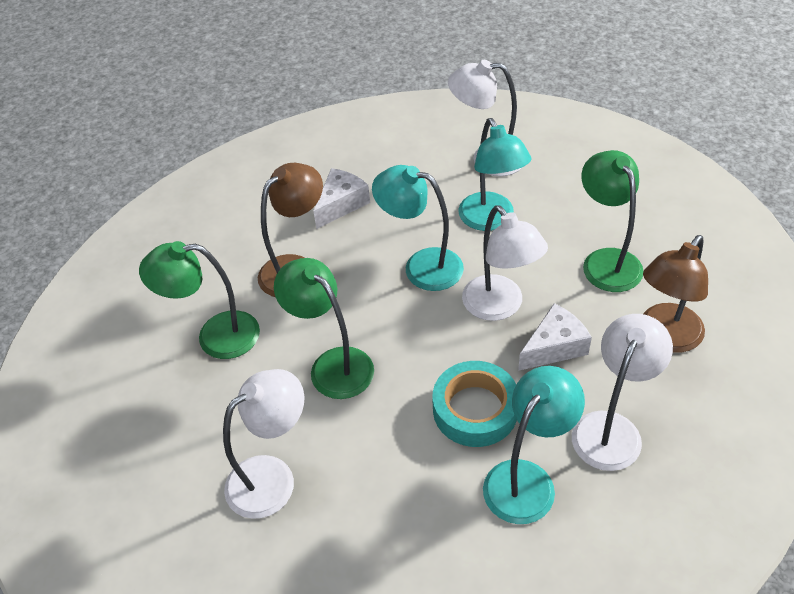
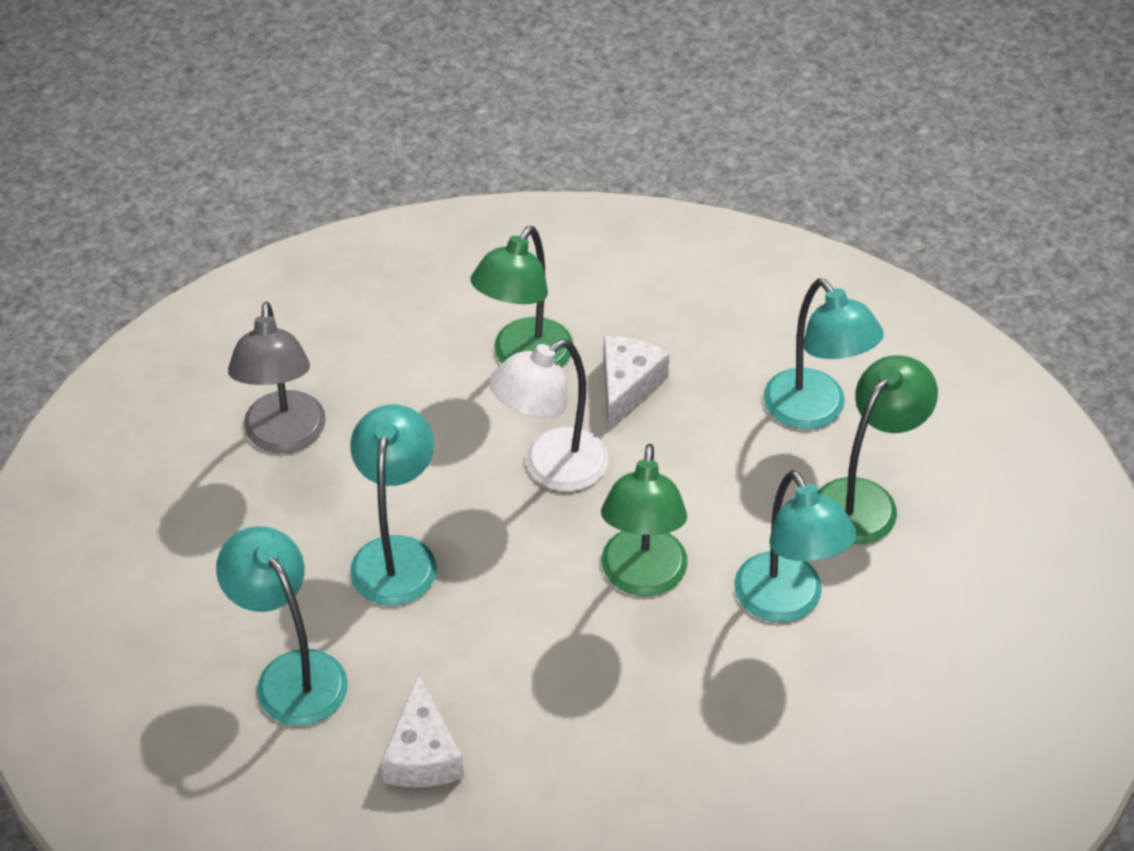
brown lamp: 2 -> 0
grey lamp: 0 -> 1
turquoise lamp: 3 -> 4
turquoise tape: 1 -> 0
white lamp: 4 -> 1

